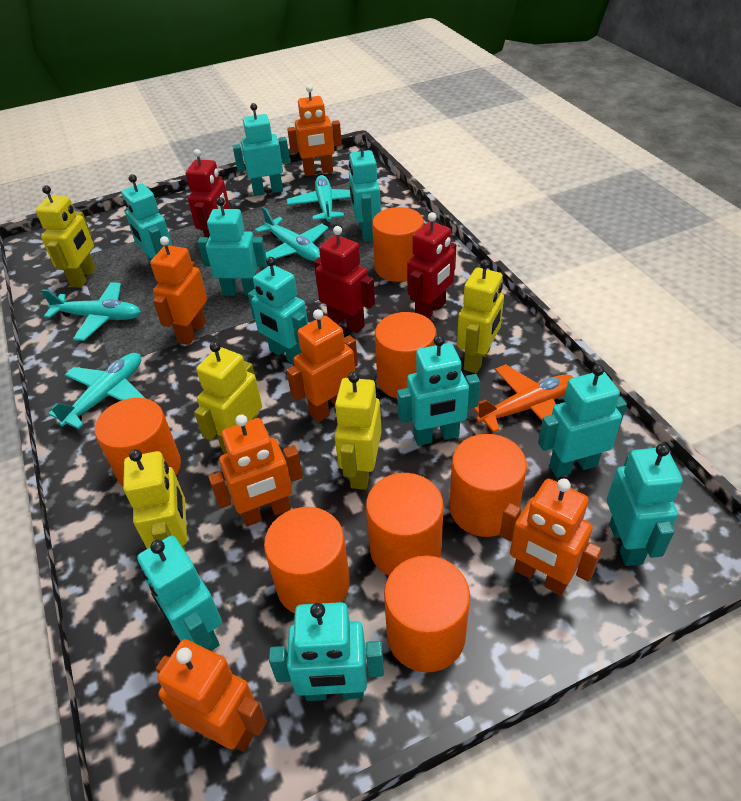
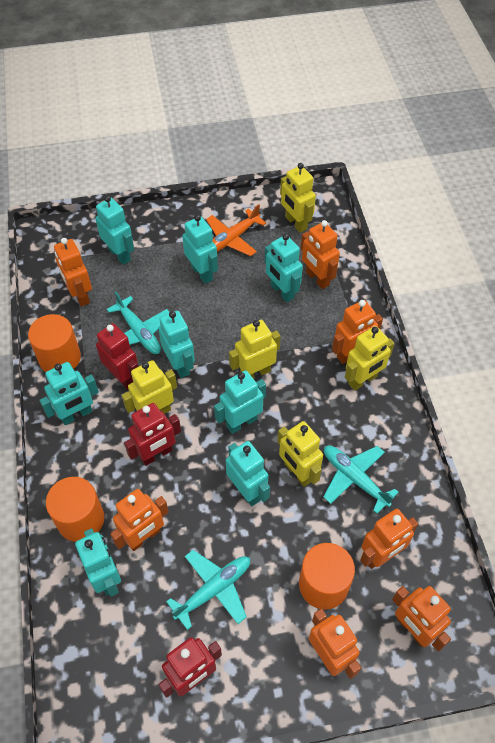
orange cylinder: 7 -> 3
orange robot: 6 -> 7
turquoise plane: 4 -> 3
turquoise robot: 10 -> 8

